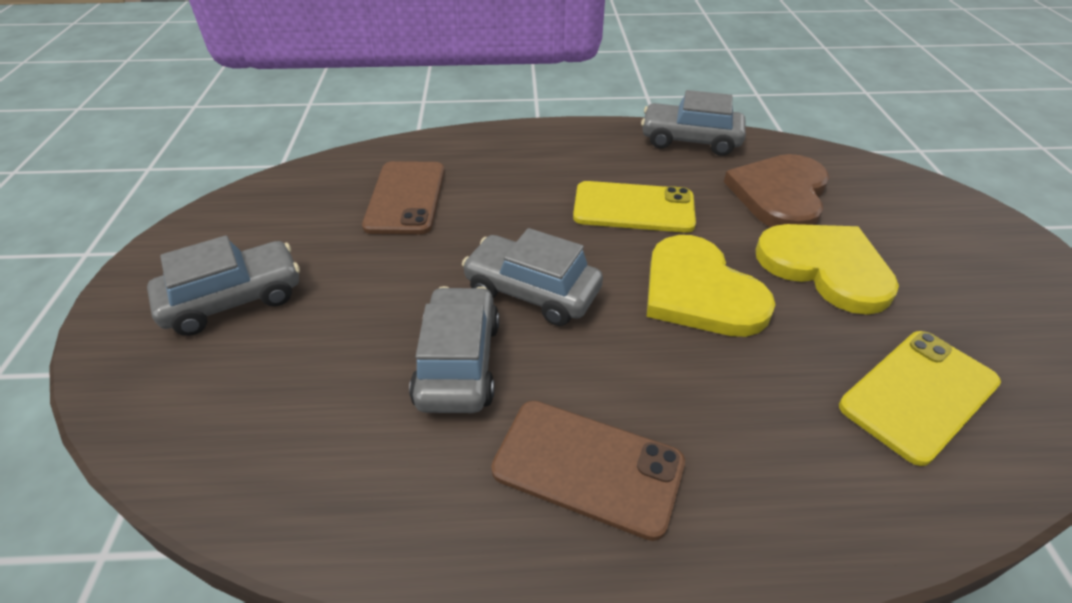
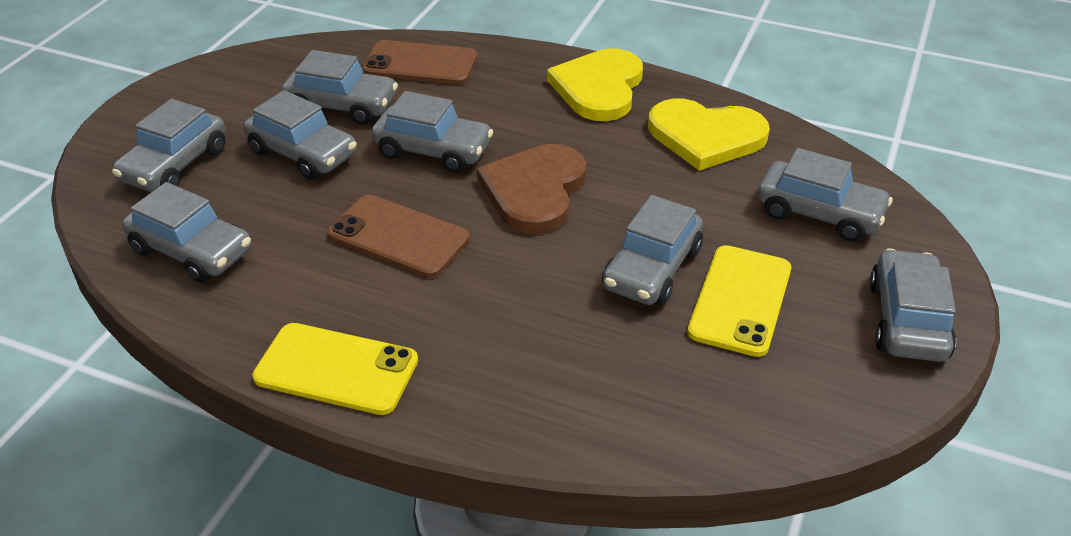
grey car: 4 -> 8

